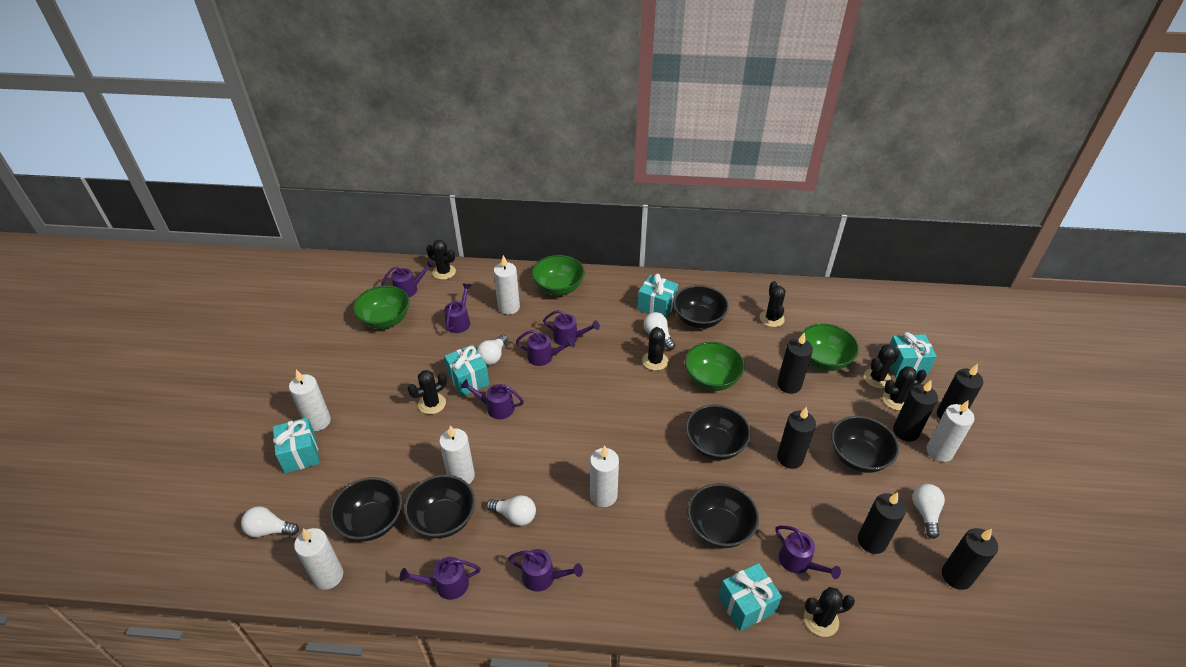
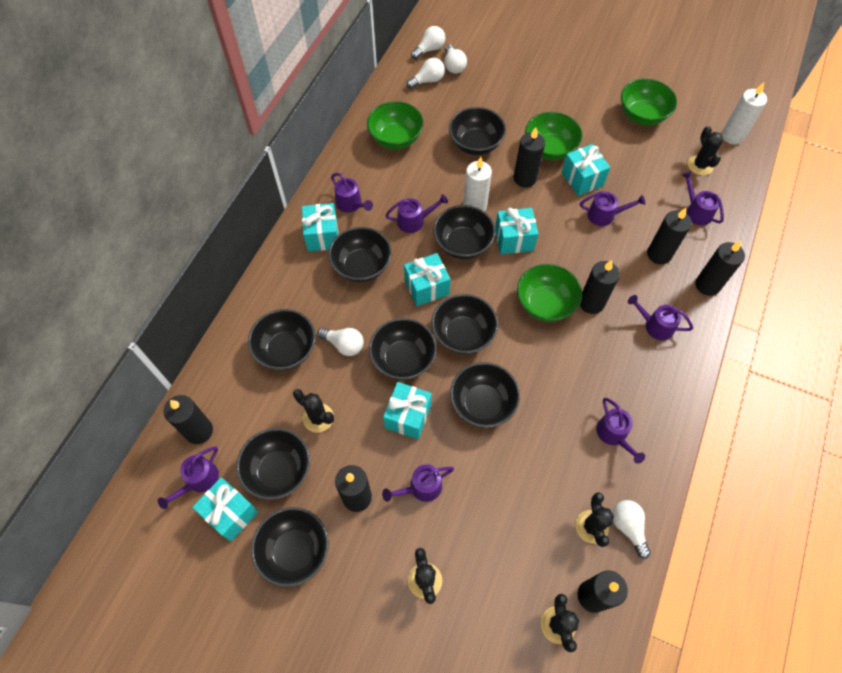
black bowl: 6 -> 9
black cactus: 7 -> 5
black candle: 6 -> 7
turquoise gift: 5 -> 6
white candle: 6 -> 2

